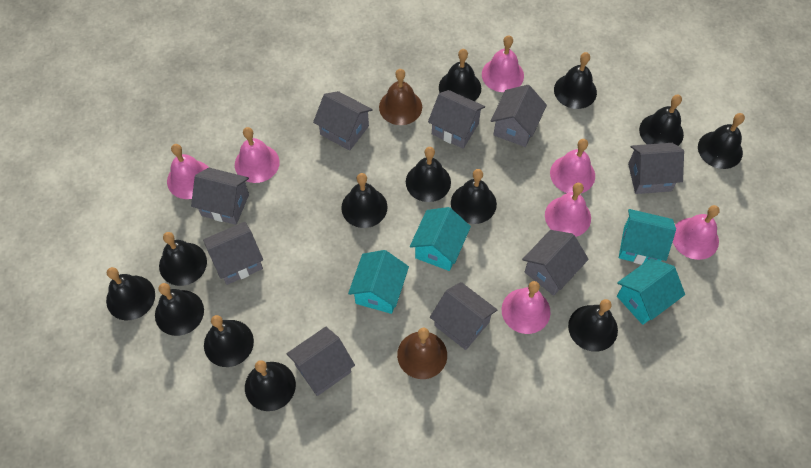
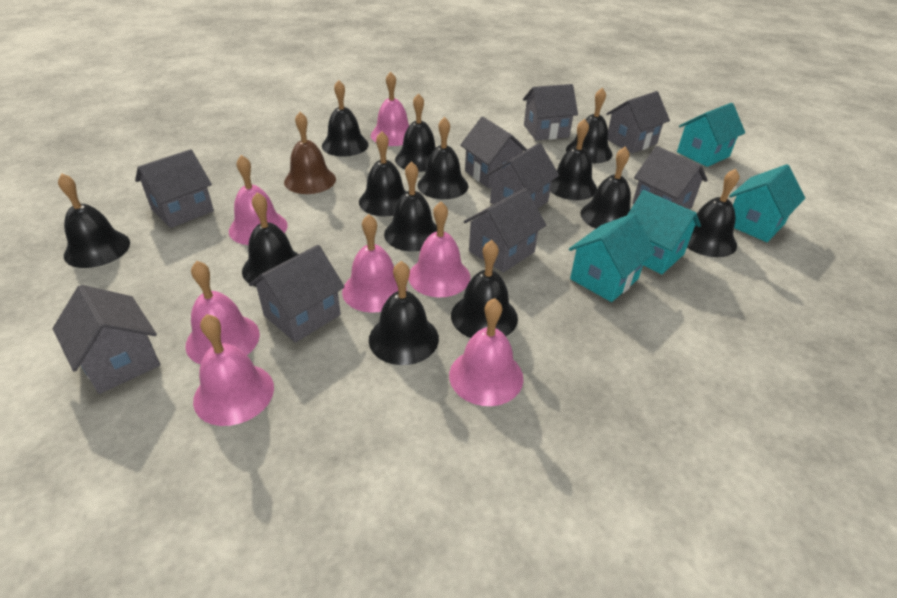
brown bell: 2 -> 1

